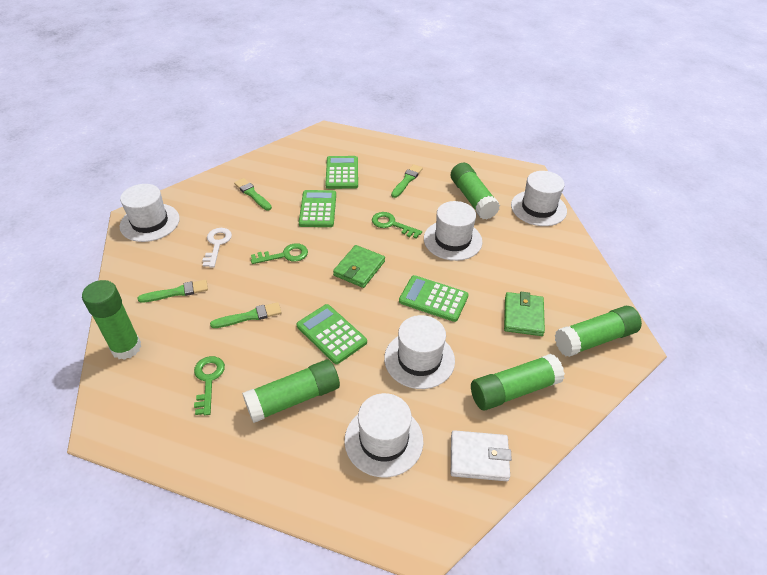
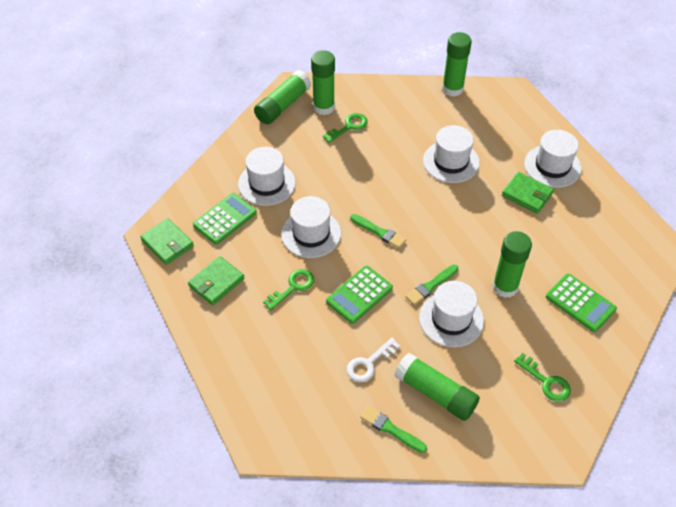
green brush: 4 -> 3
green calculator: 4 -> 3
green wallet: 2 -> 3
white wallet: 1 -> 0

